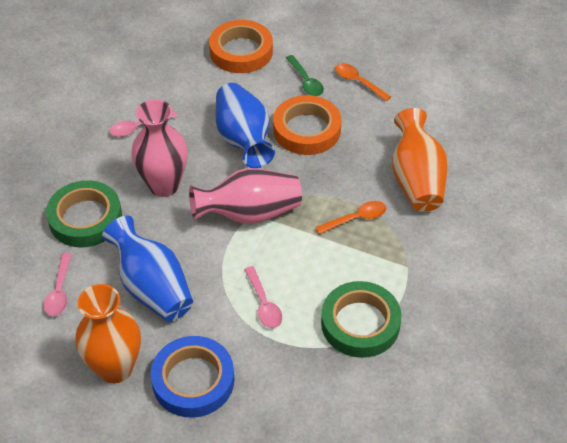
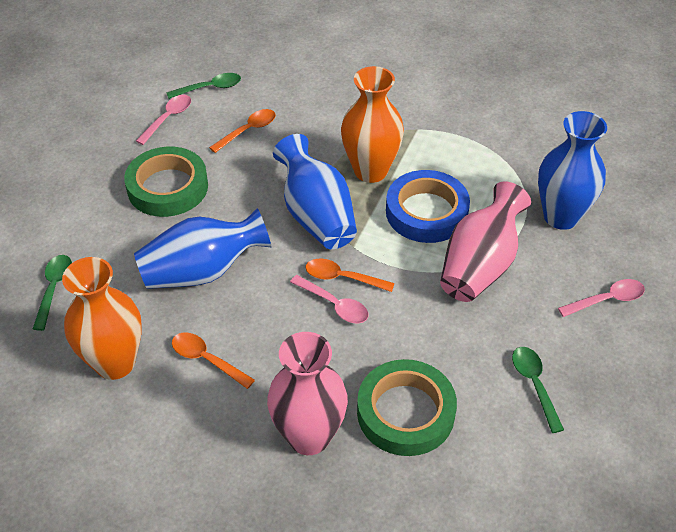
blue vase: 2 -> 3
green spoon: 1 -> 3
orange spoon: 2 -> 3
orange tape: 2 -> 0

